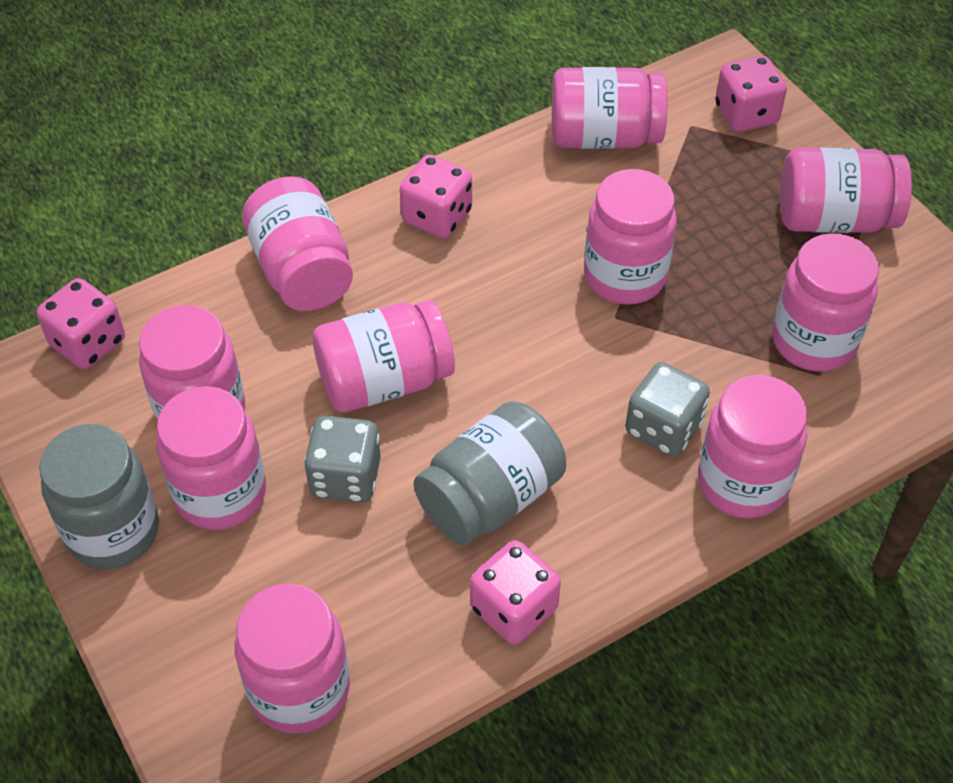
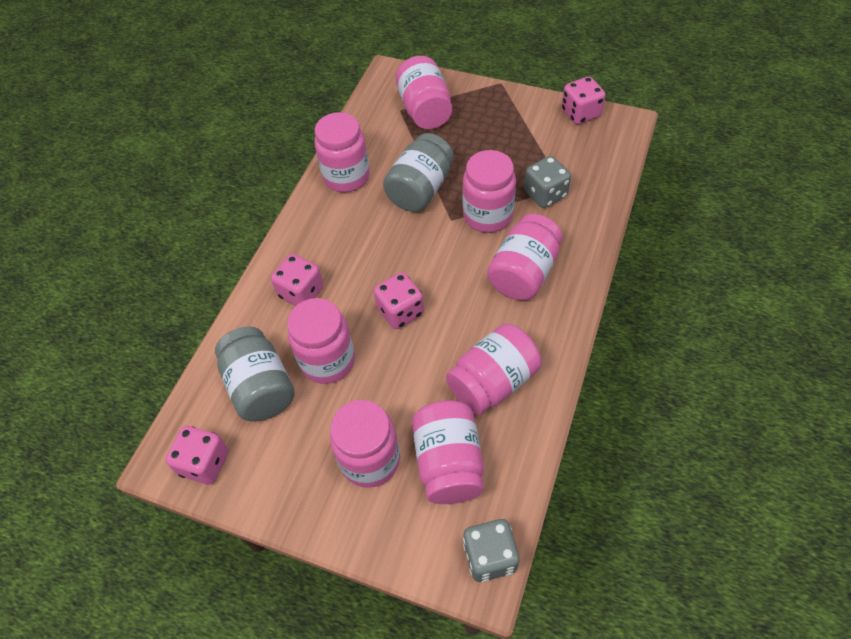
pink jar: 10 -> 8

